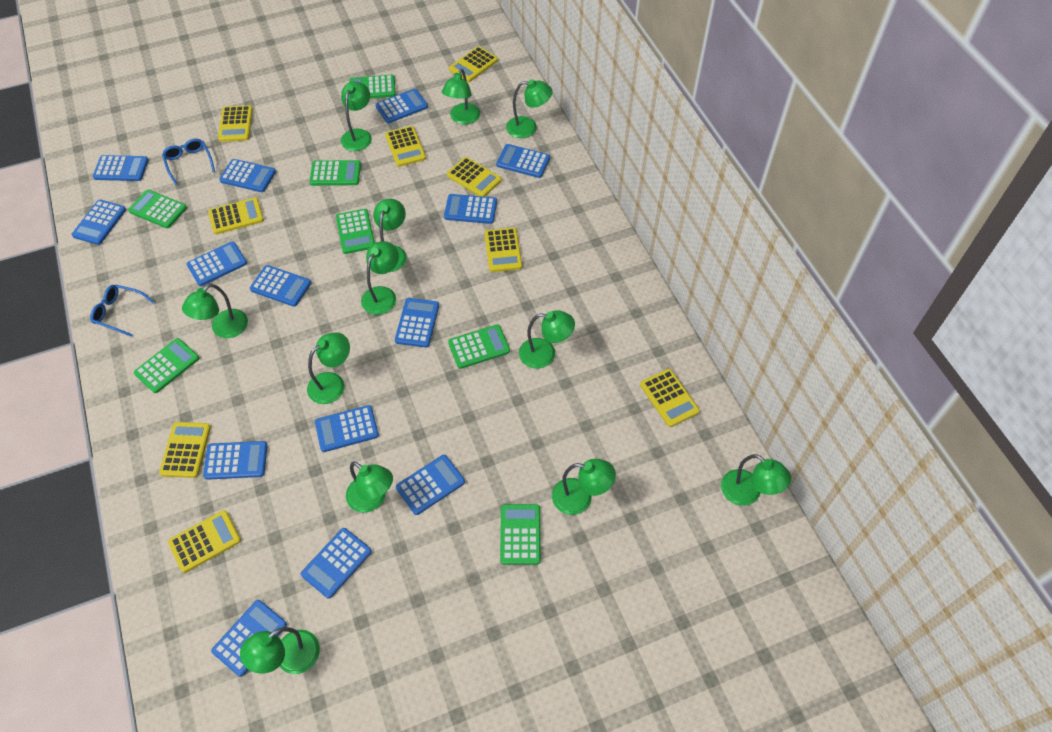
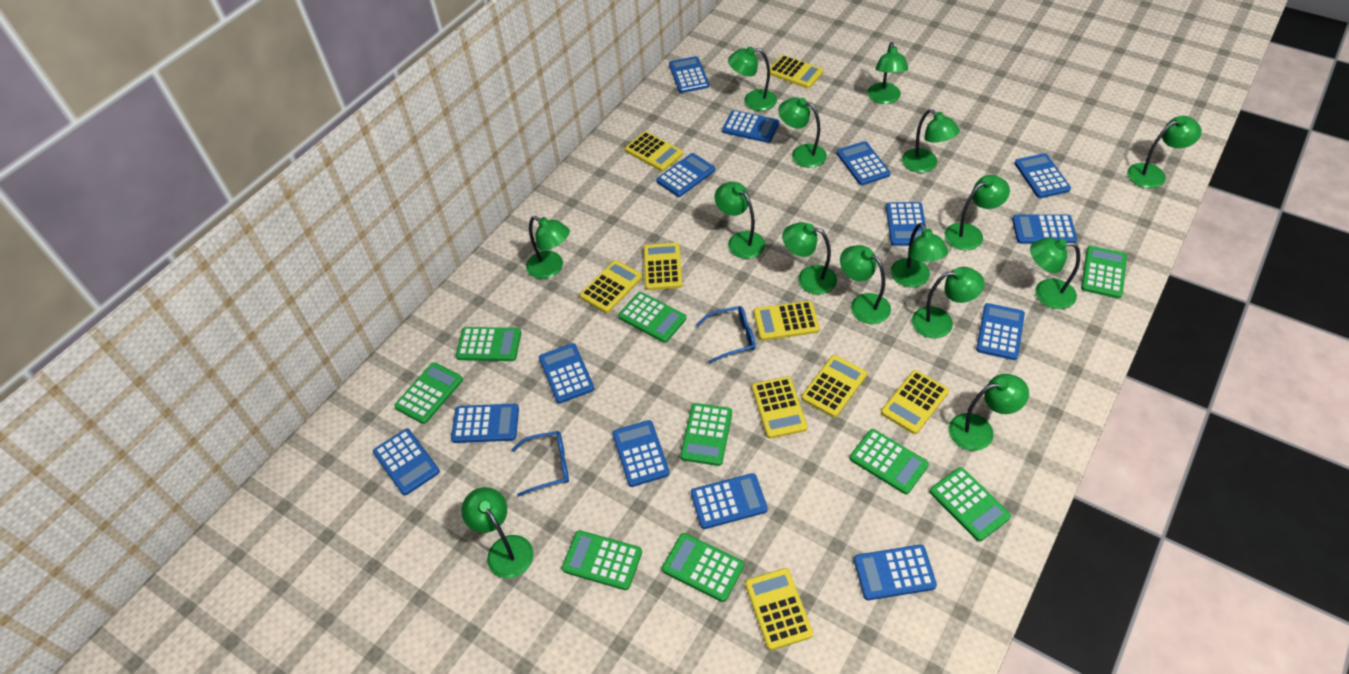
green calculator: 7 -> 9
green lamp: 12 -> 15

